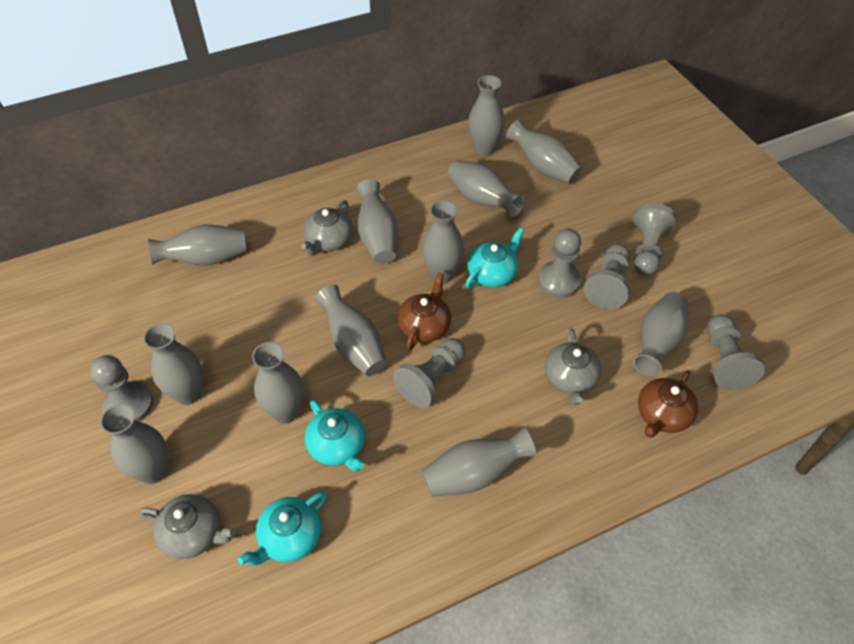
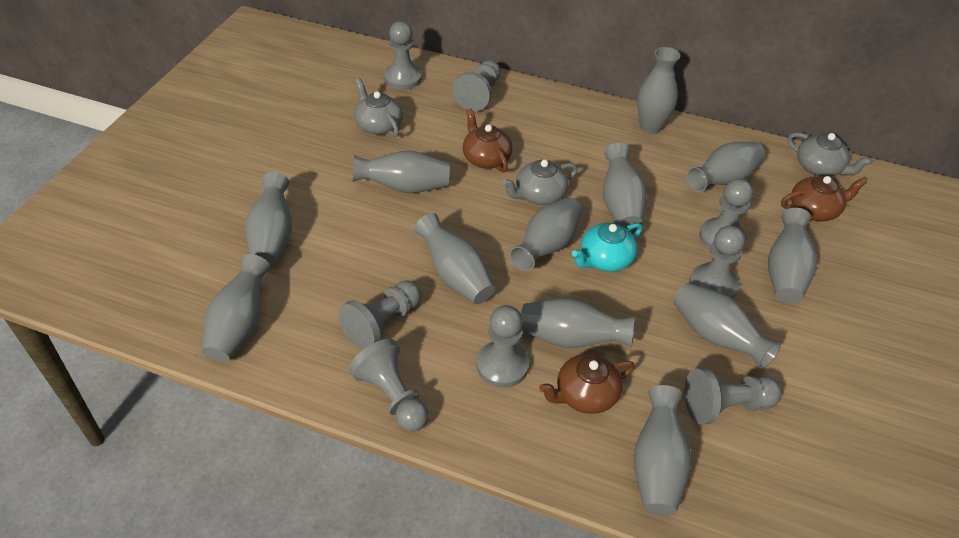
brown teapot: 2 -> 3
grey pawn: 6 -> 8
turquoise teapot: 3 -> 1

